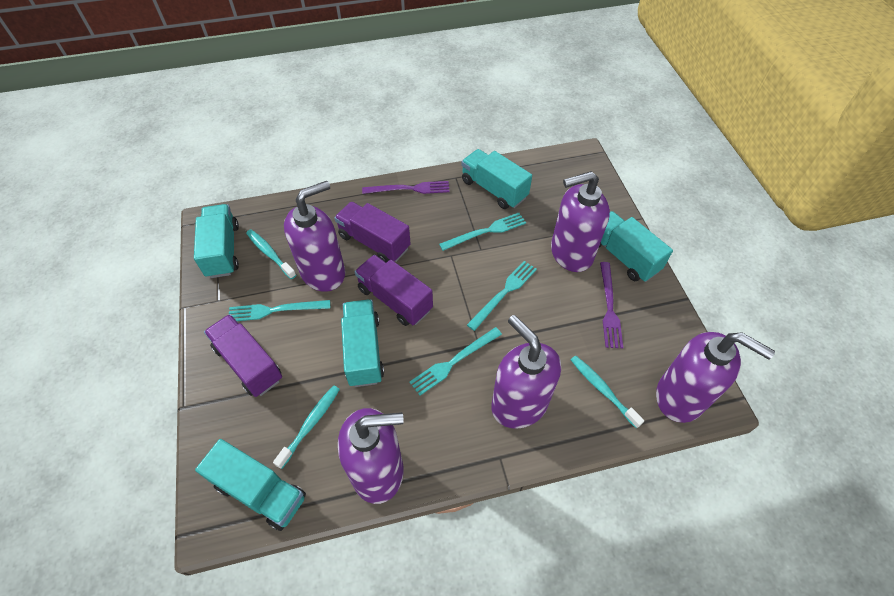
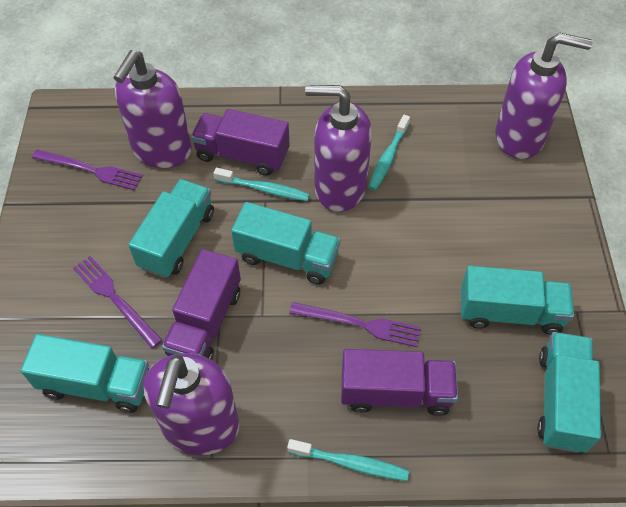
purple fork: 2 -> 3
purple soap dispenser: 5 -> 4
turquoise fork: 4 -> 0

